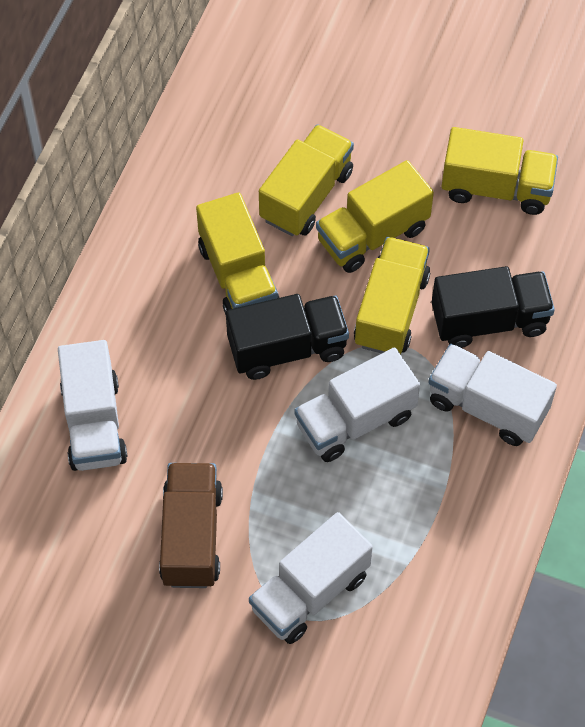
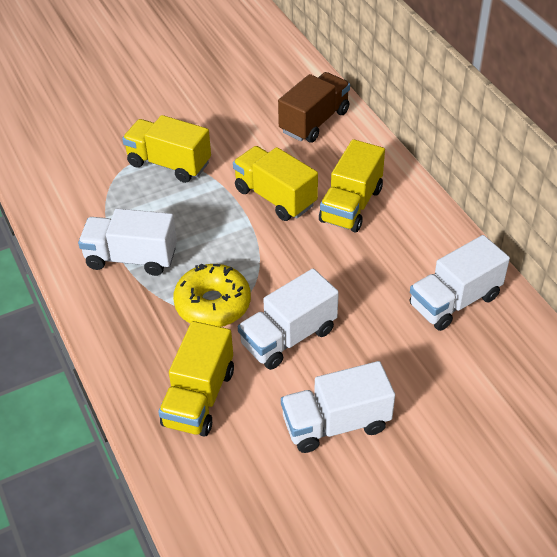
black truck: 2 -> 0
yellow donut: 0 -> 1
yellow truck: 5 -> 4

